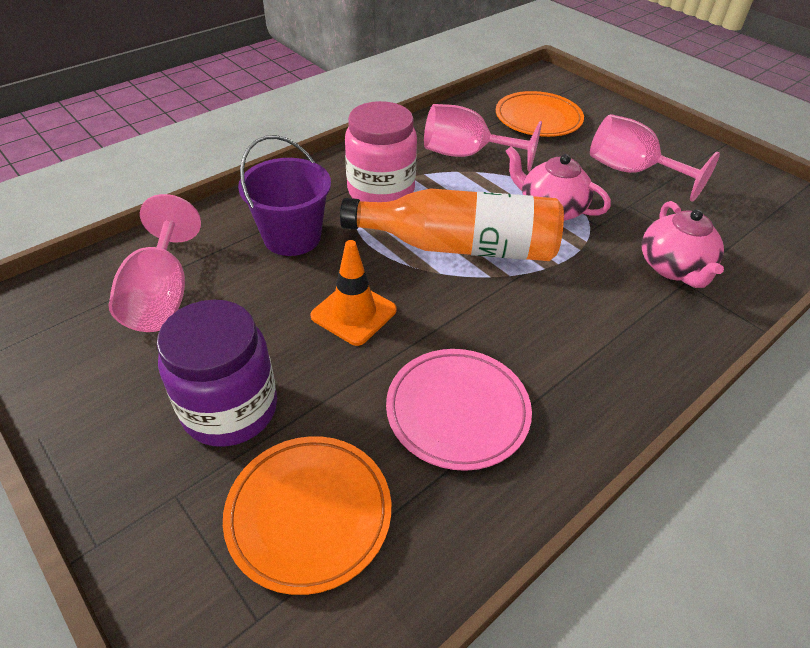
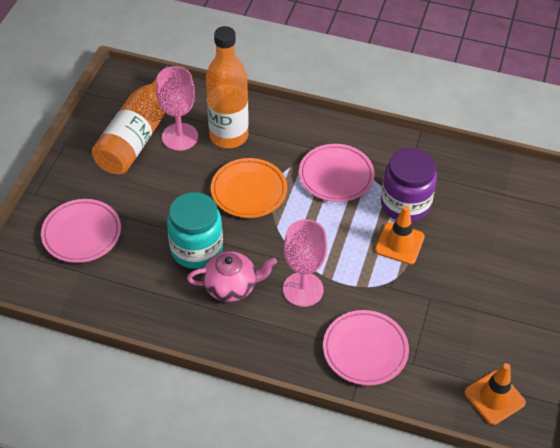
orange bottle: 1 -> 2
orange plate: 2 -> 1
orange traffic cone: 1 -> 2
pink goblet: 3 -> 2
pink jar: 1 -> 0
pink plate: 1 -> 3
pink teapot: 2 -> 1
purple bucket: 1 -> 0
turquoise jar: 0 -> 1

